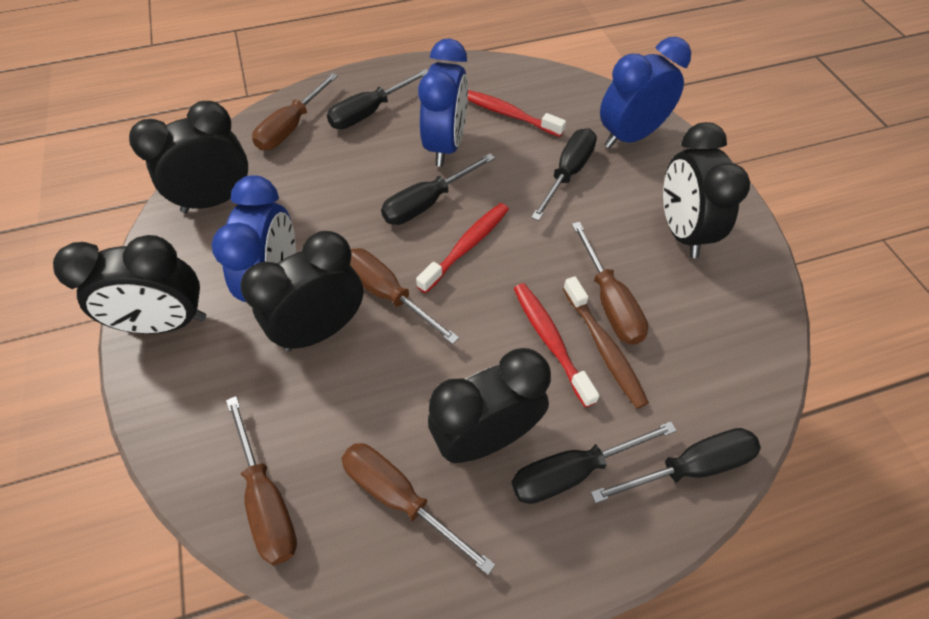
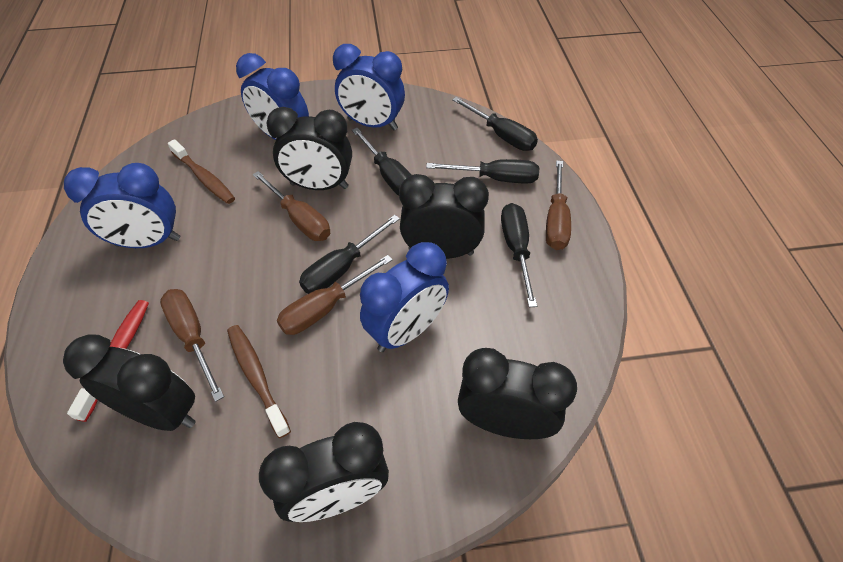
blue clock: 3 -> 4
brown screwdriver: 5 -> 4
brown toothbrush: 1 -> 2
red toothbrush: 3 -> 1

